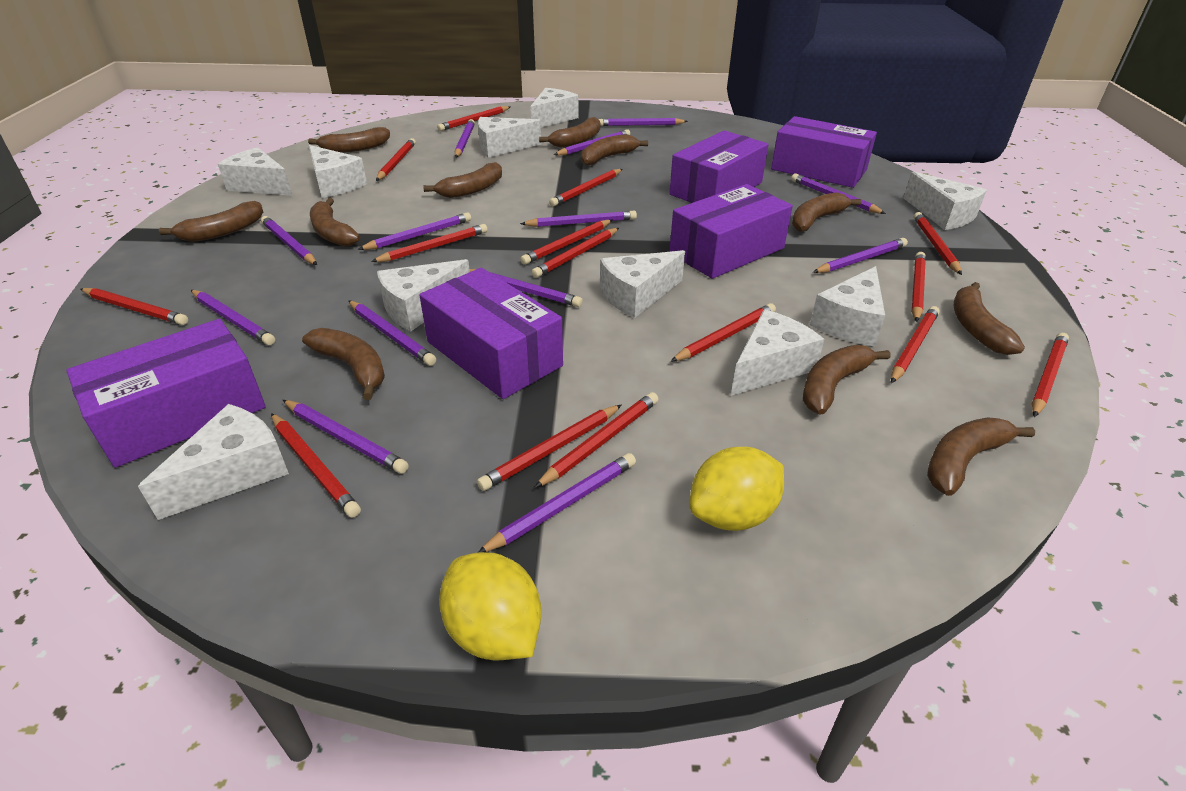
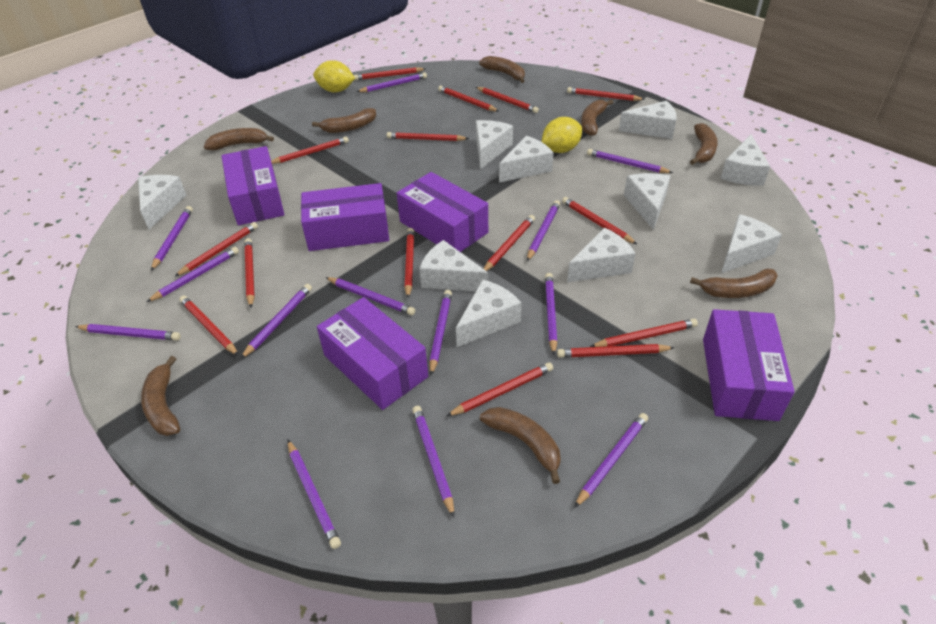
brown banana: 11 -> 8

